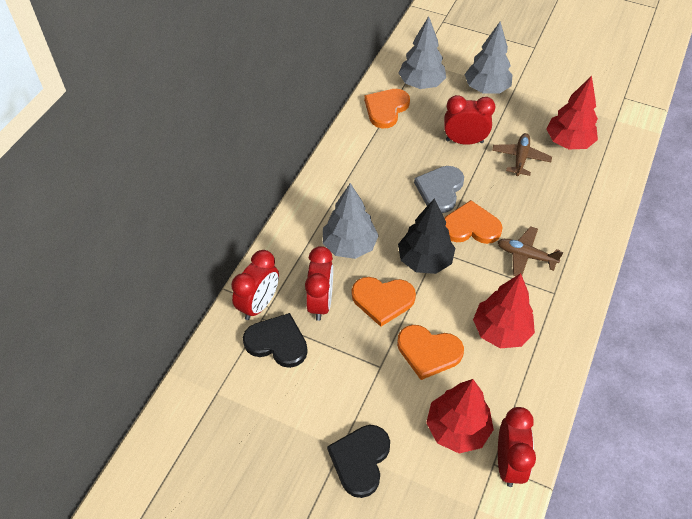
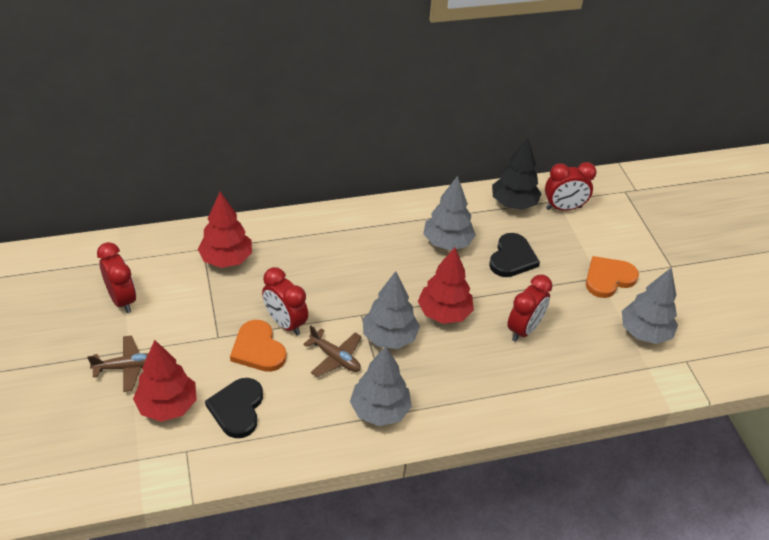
grey heart: 1 -> 0
grey tree: 3 -> 4
orange heart: 4 -> 2

